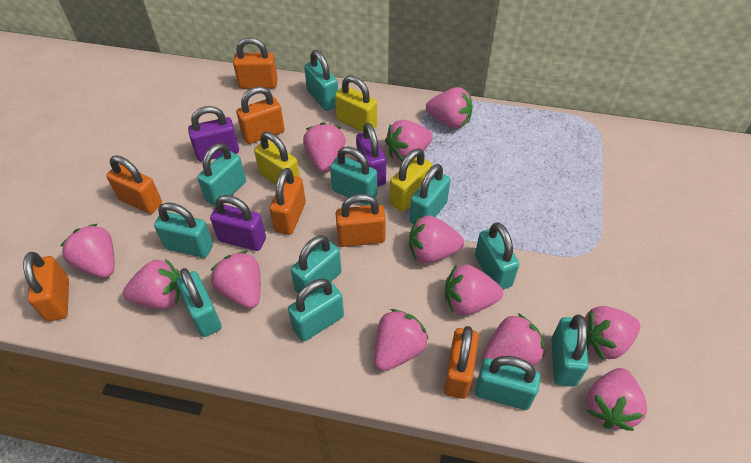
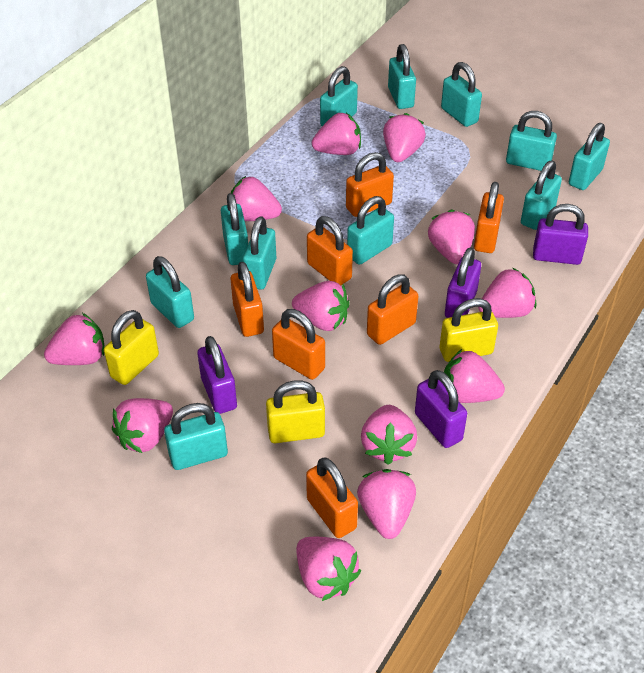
purple padlock: 3 -> 4

